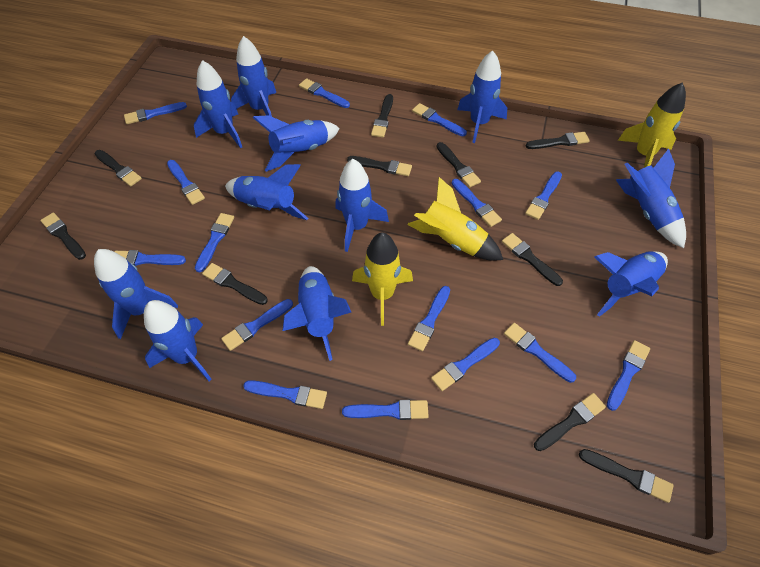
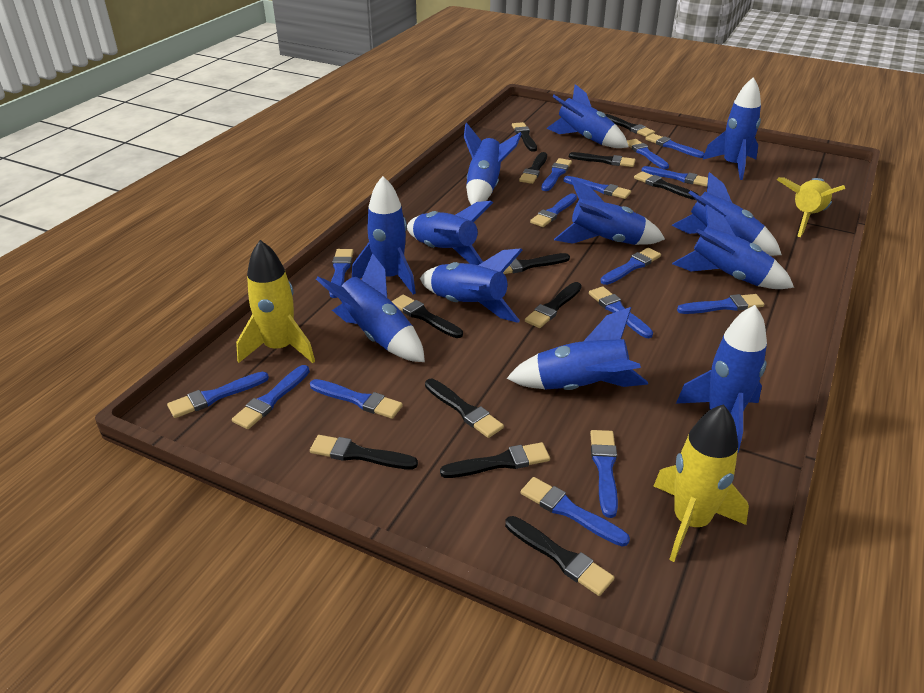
black brush: 10 -> 12
blue rocket: 11 -> 12

